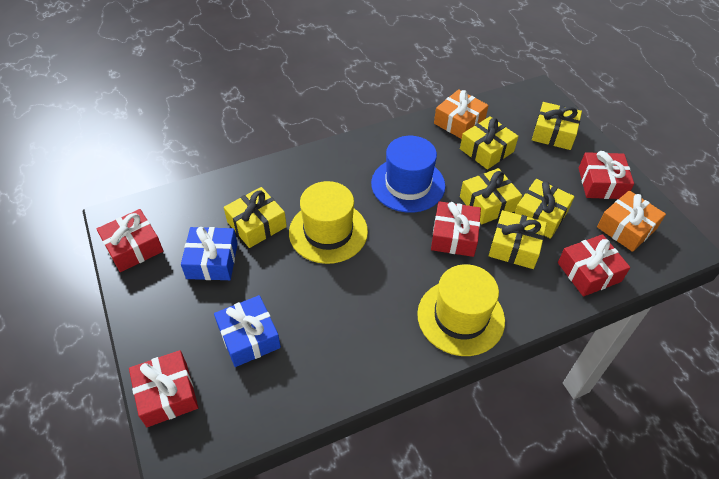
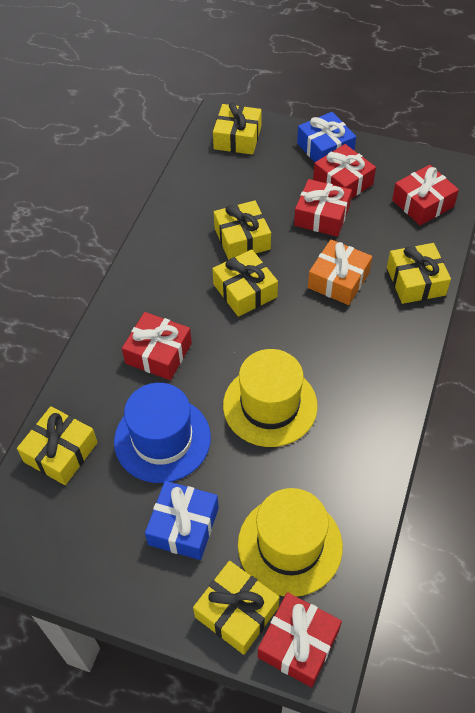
orange gift: 2 -> 1

